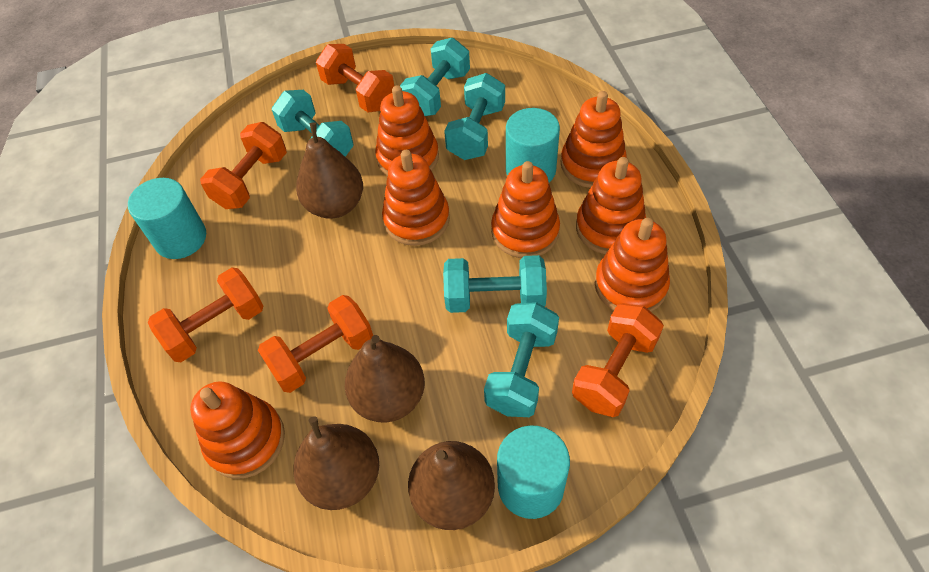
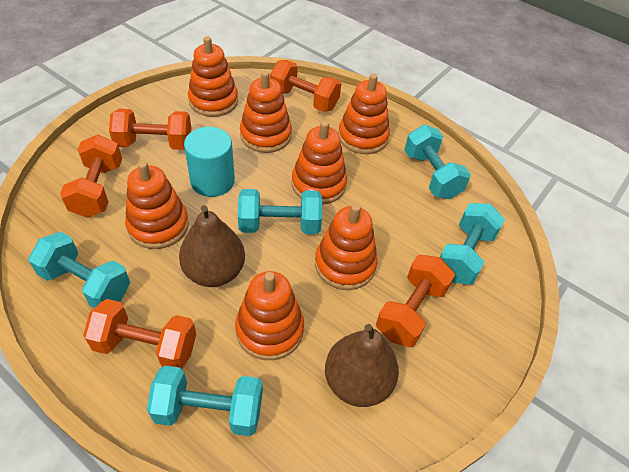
brown pear: 4 -> 2
turquoise cylinder: 3 -> 1

